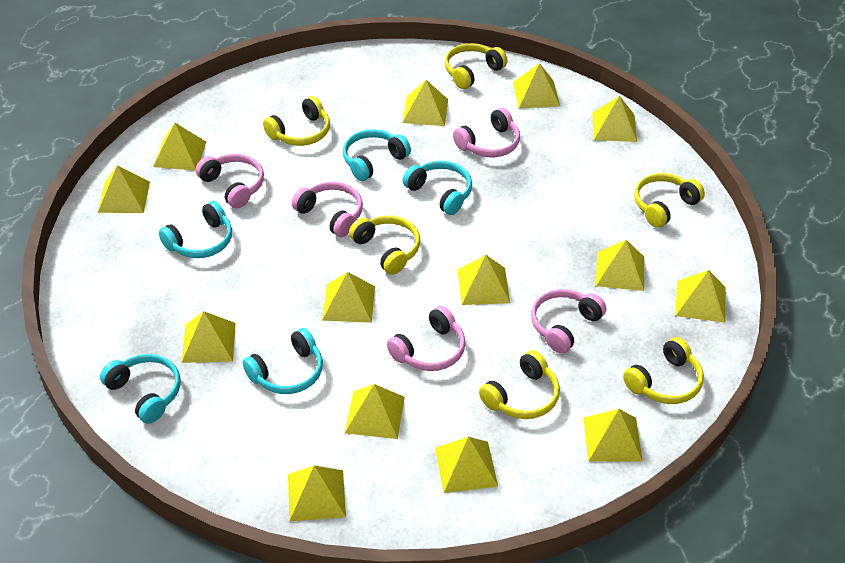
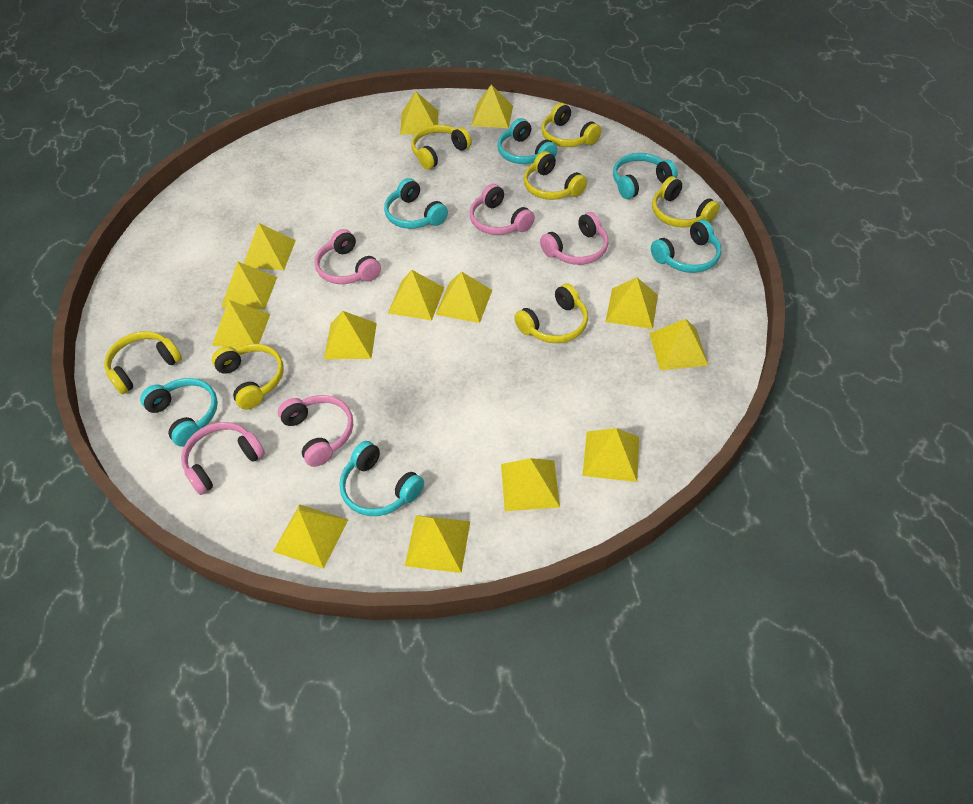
turquoise headphones: 5 -> 6
yellow headphones: 6 -> 7

